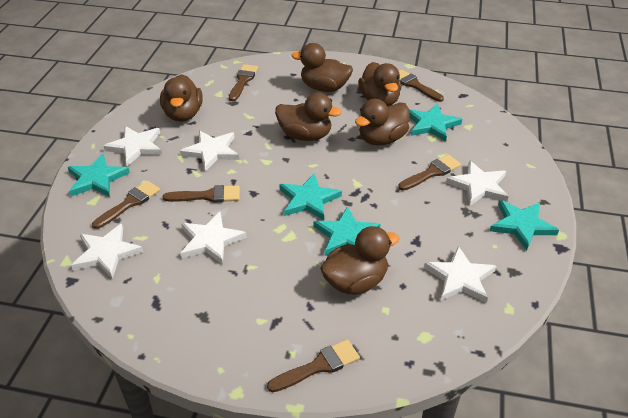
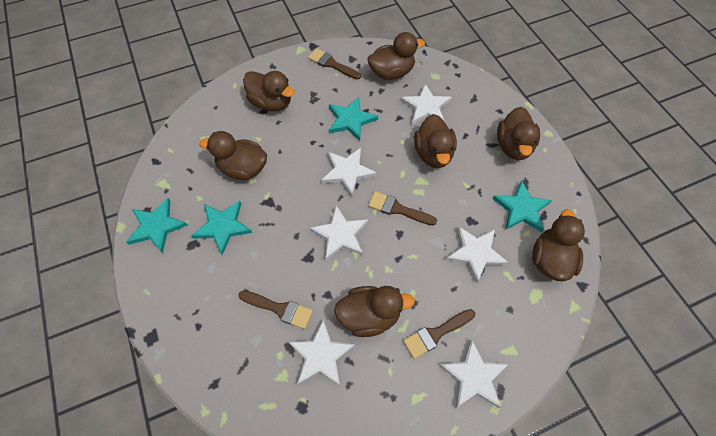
brown brush: 6 -> 4
brown duck: 6 -> 7
turquoise star: 5 -> 4

